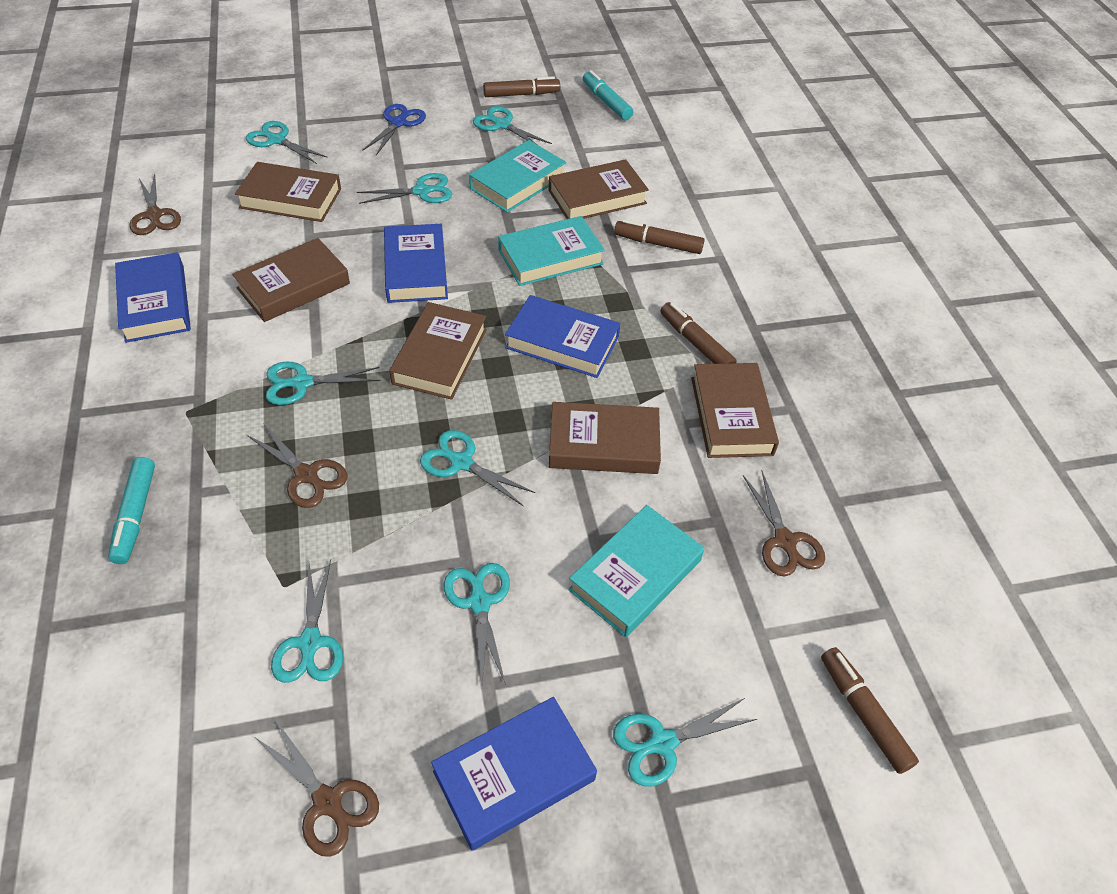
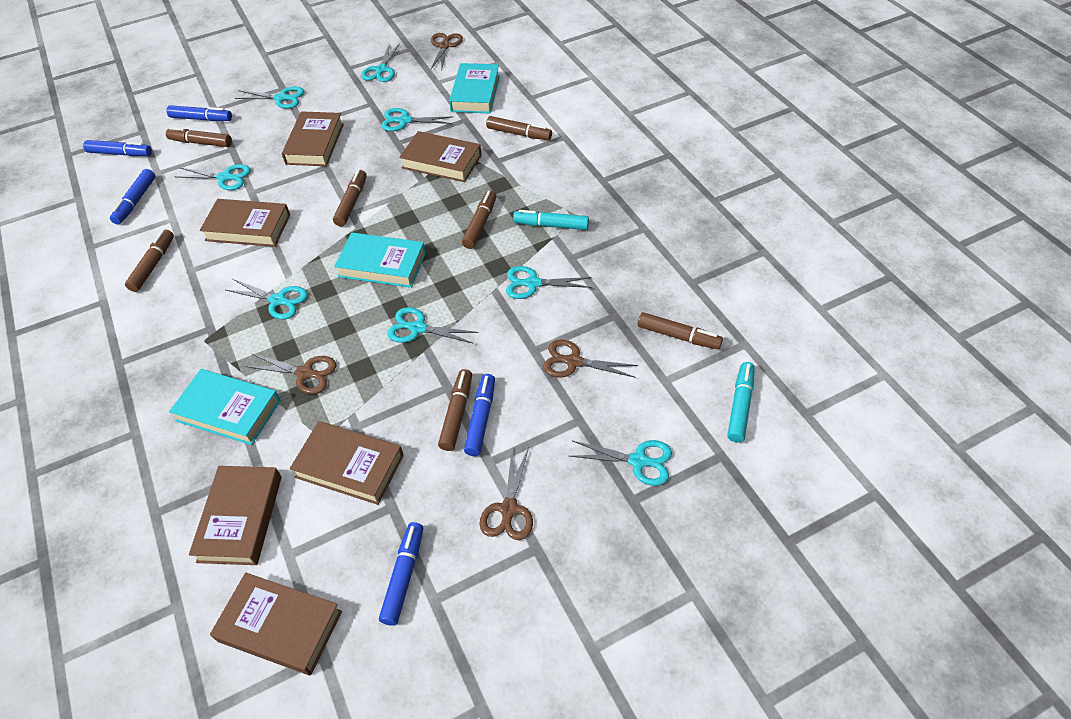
blue book: 4 -> 0
blue marker: 0 -> 5
blue scissors: 1 -> 0
brown marker: 4 -> 7

